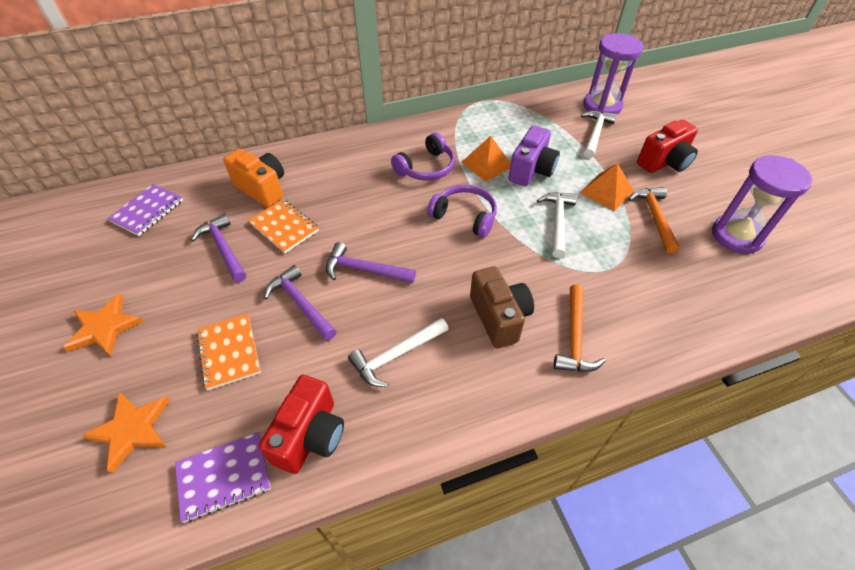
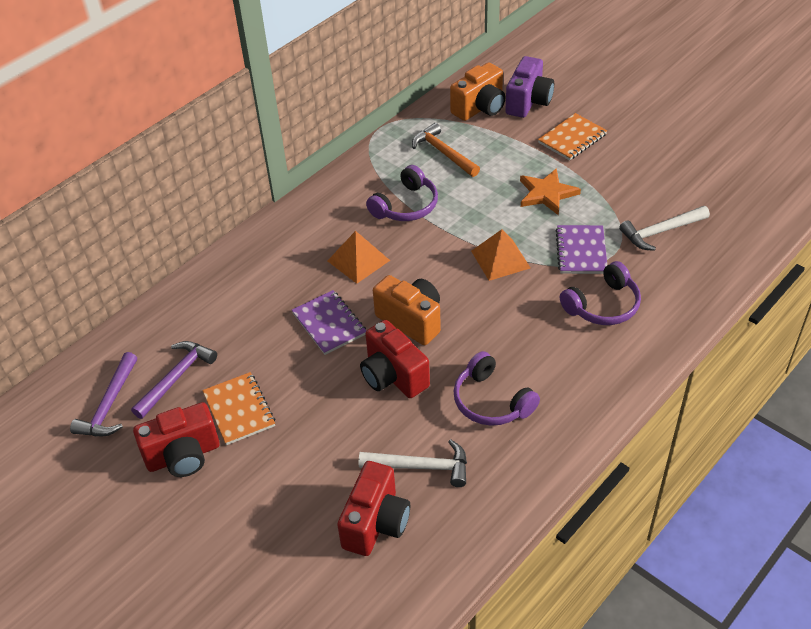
brown camera: 1 -> 0
orange camera: 1 -> 2
orange hammer: 2 -> 1
orange star: 2 -> 1
purple hammer: 3 -> 2
purple headphones: 2 -> 3
purple hourglass: 2 -> 0
red camera: 2 -> 3
white hammer: 3 -> 2

